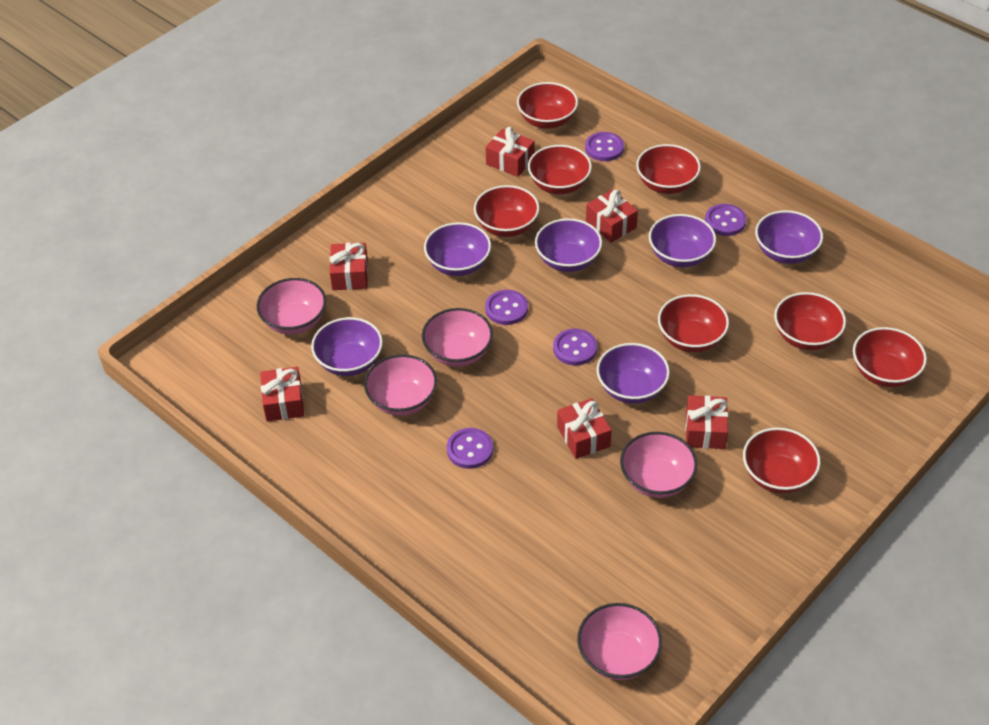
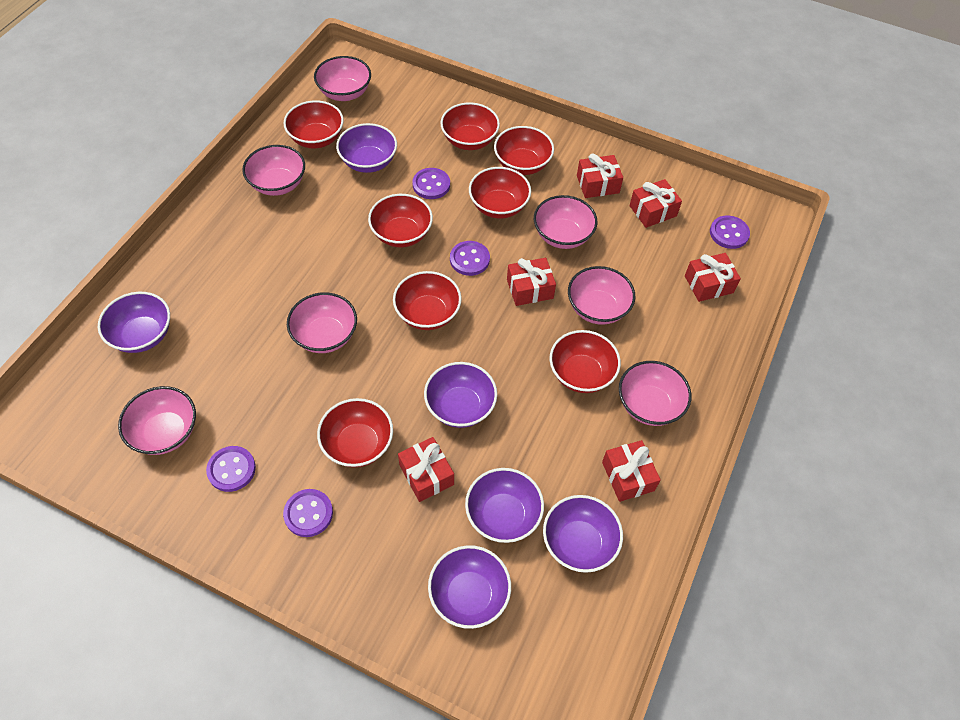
pink bowl: 5 -> 7

